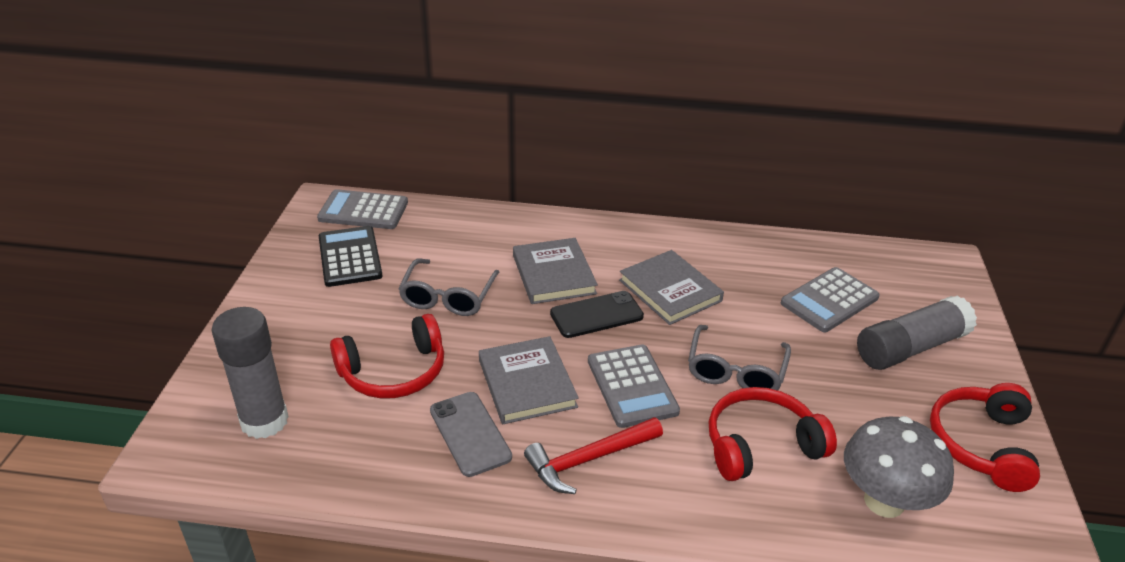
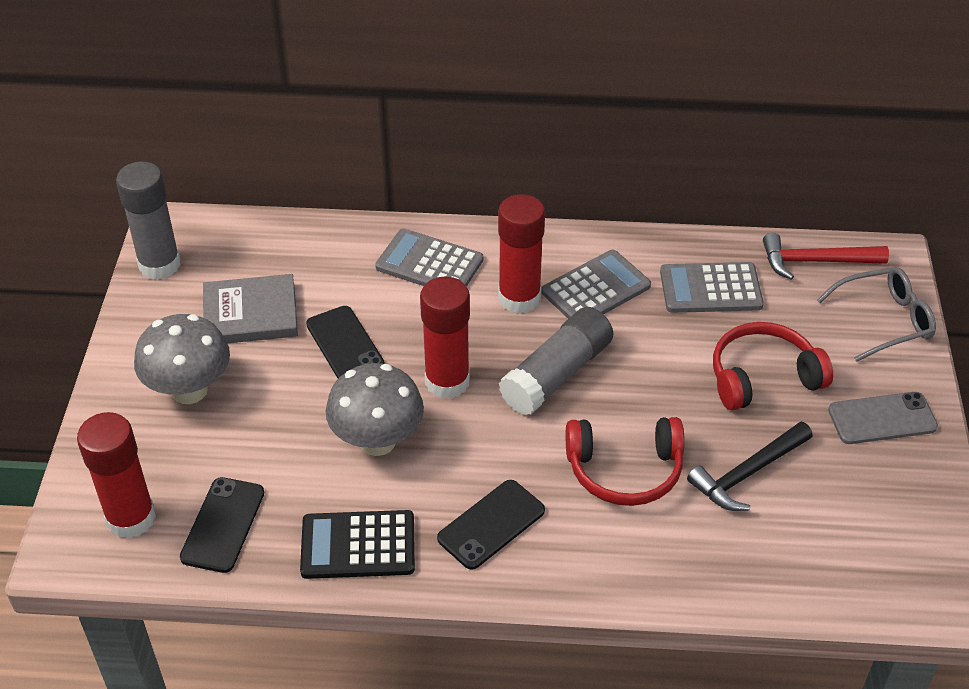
black hammer: 0 -> 1
black phone: 1 -> 3
grey book: 3 -> 1
grey glasses: 2 -> 1
grey mushroom: 1 -> 2
red glue stick: 0 -> 3
red headphones: 3 -> 2

